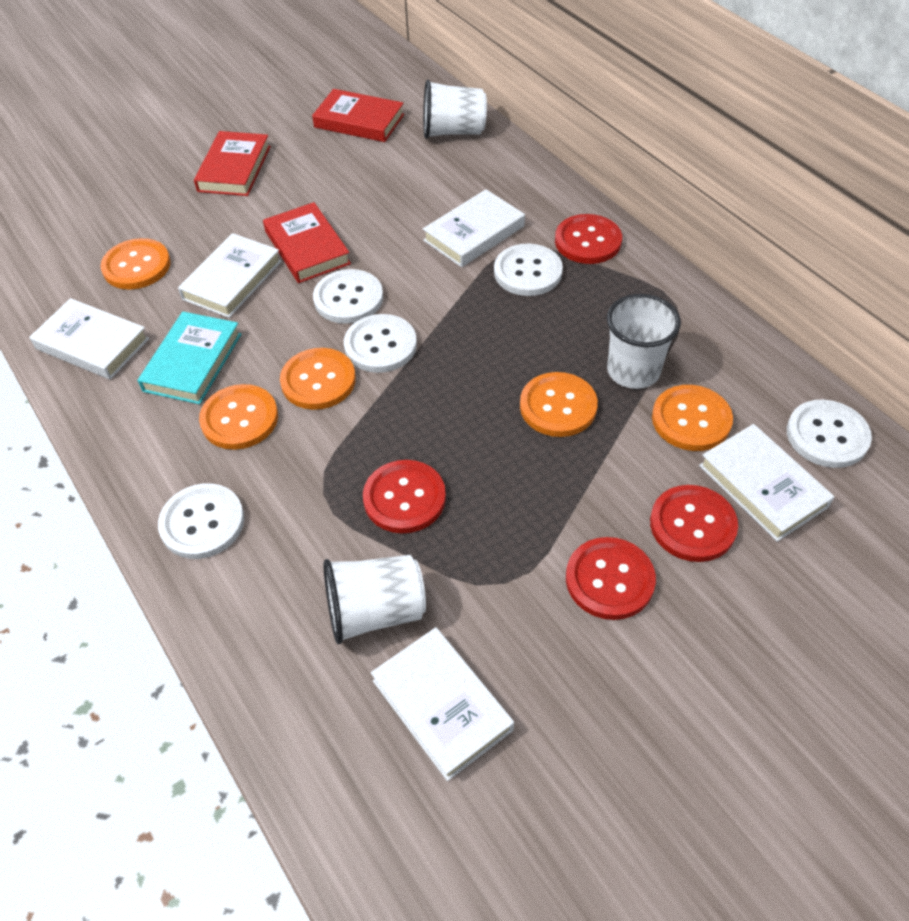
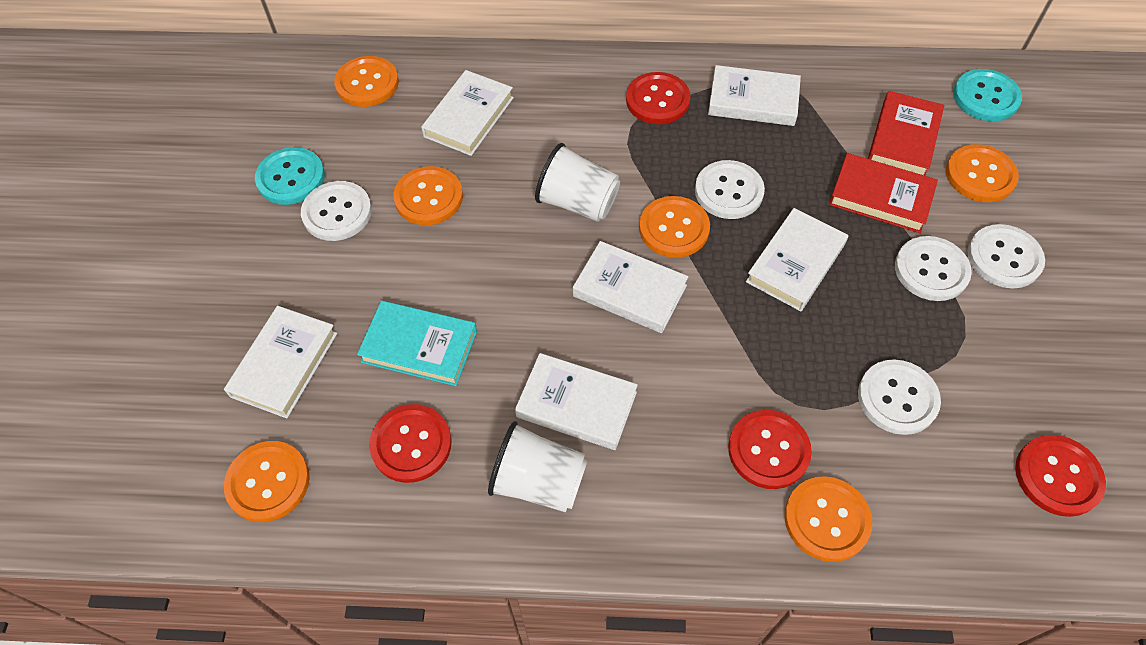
orange button: 5 -> 6
red book: 3 -> 2
turquoise button: 0 -> 2
white book: 5 -> 6
white cup: 3 -> 2

